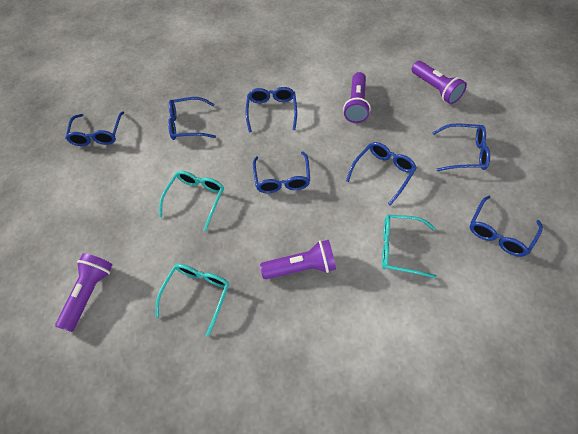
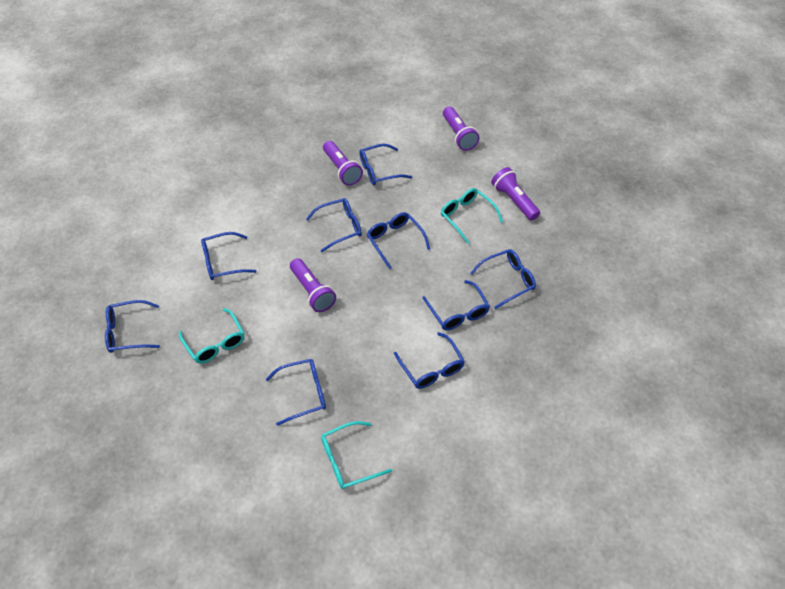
blue glasses: 7 -> 9

